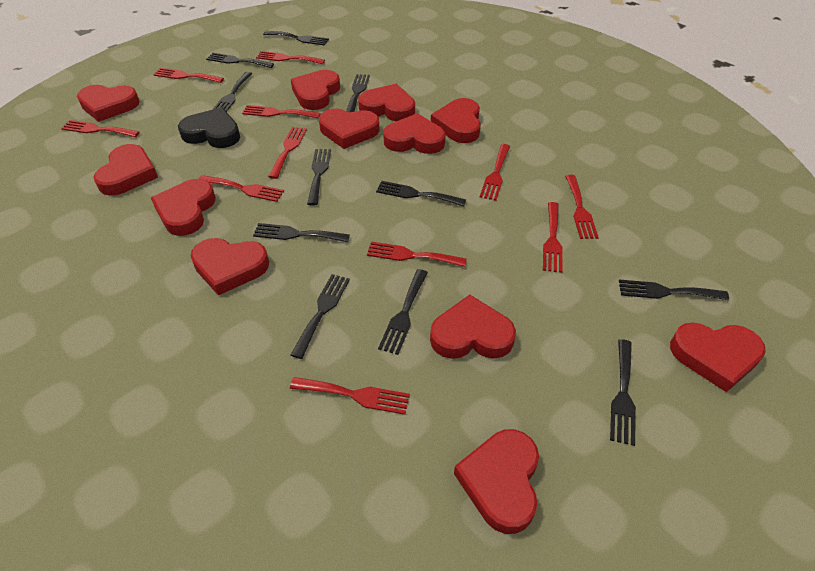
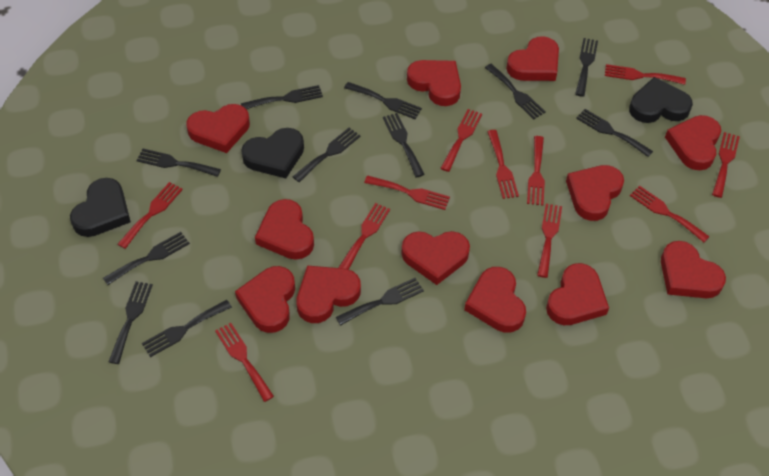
black fork: 11 -> 12
black heart: 1 -> 3

